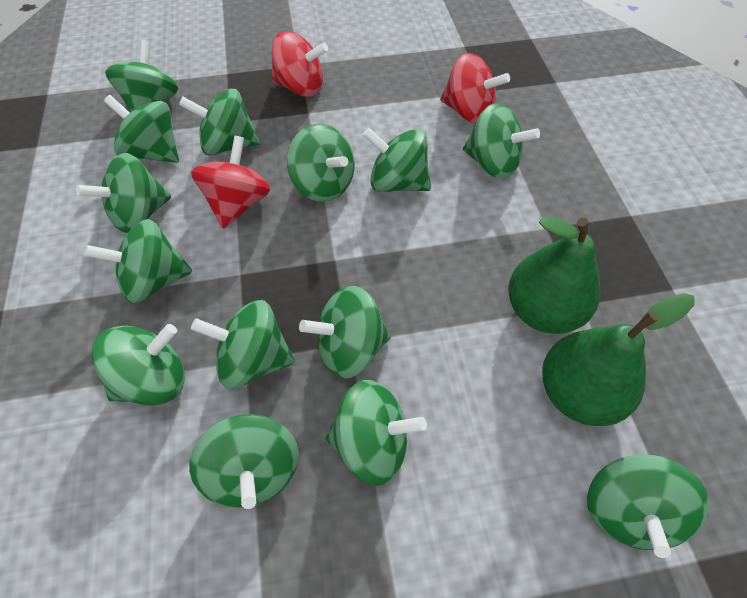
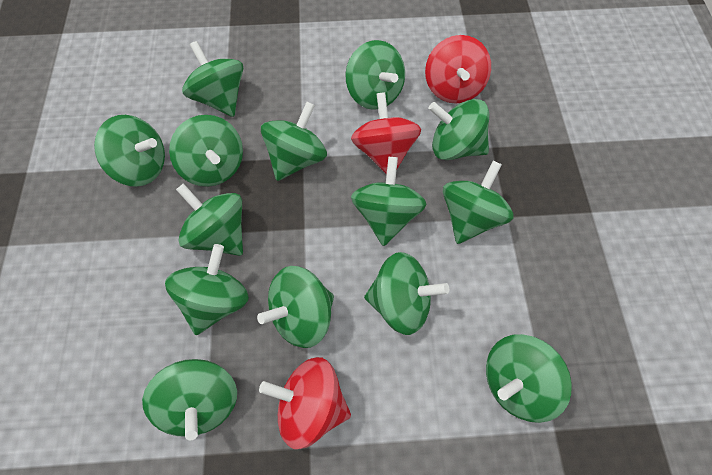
green pear: 2 -> 0

